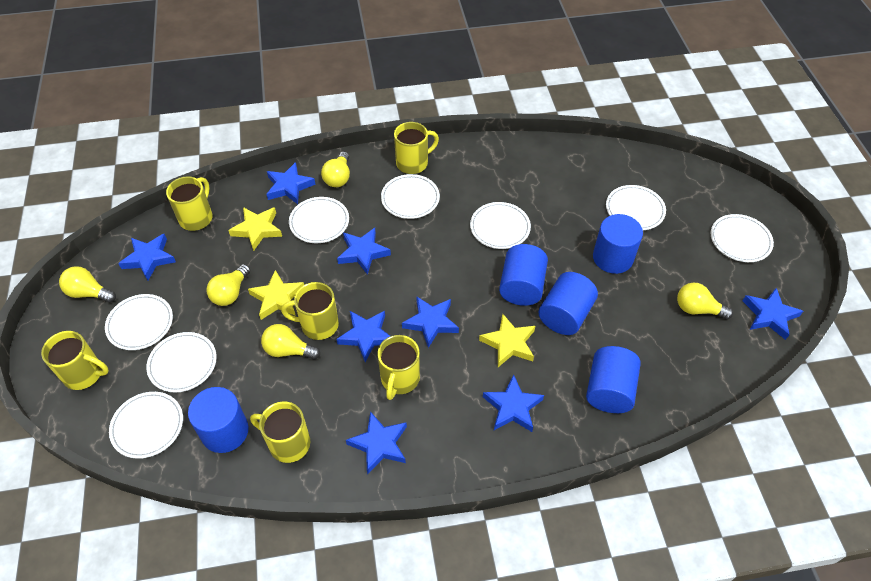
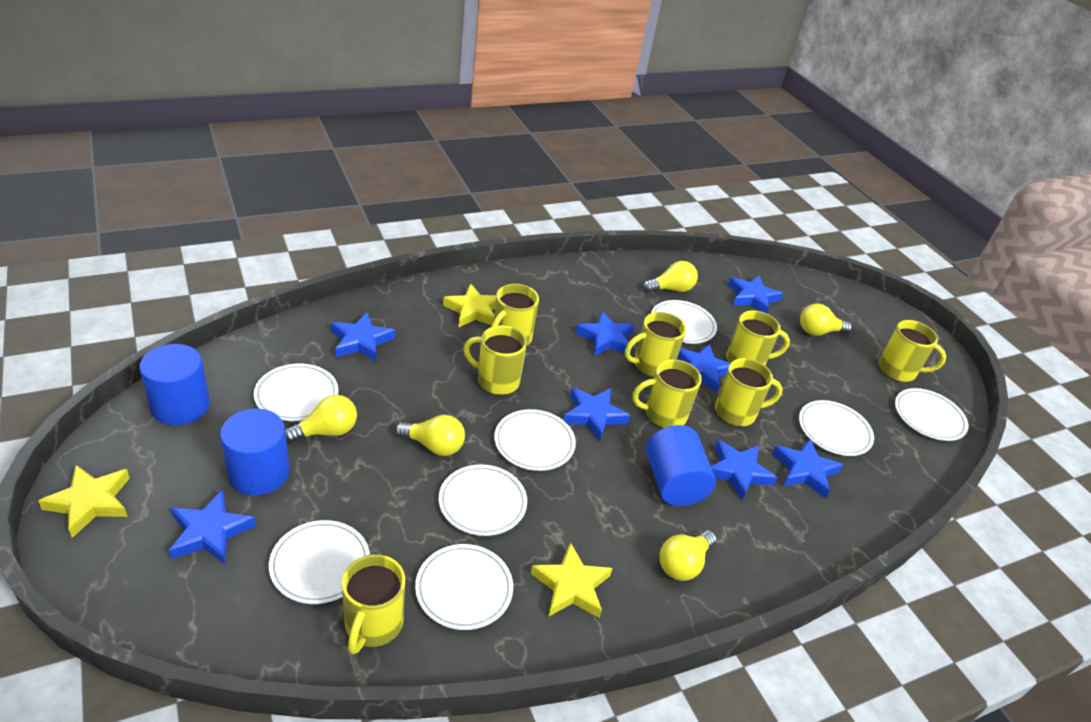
blue cylinder: 5 -> 3
yellow mug: 6 -> 8

